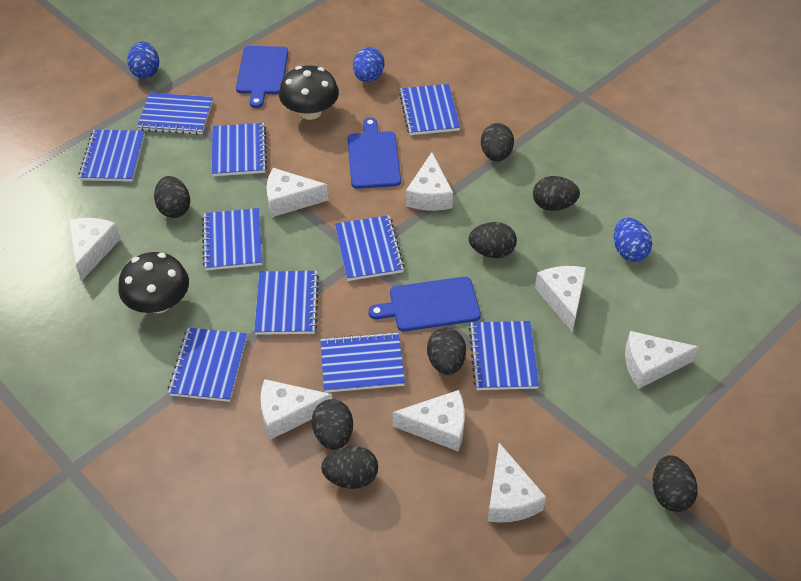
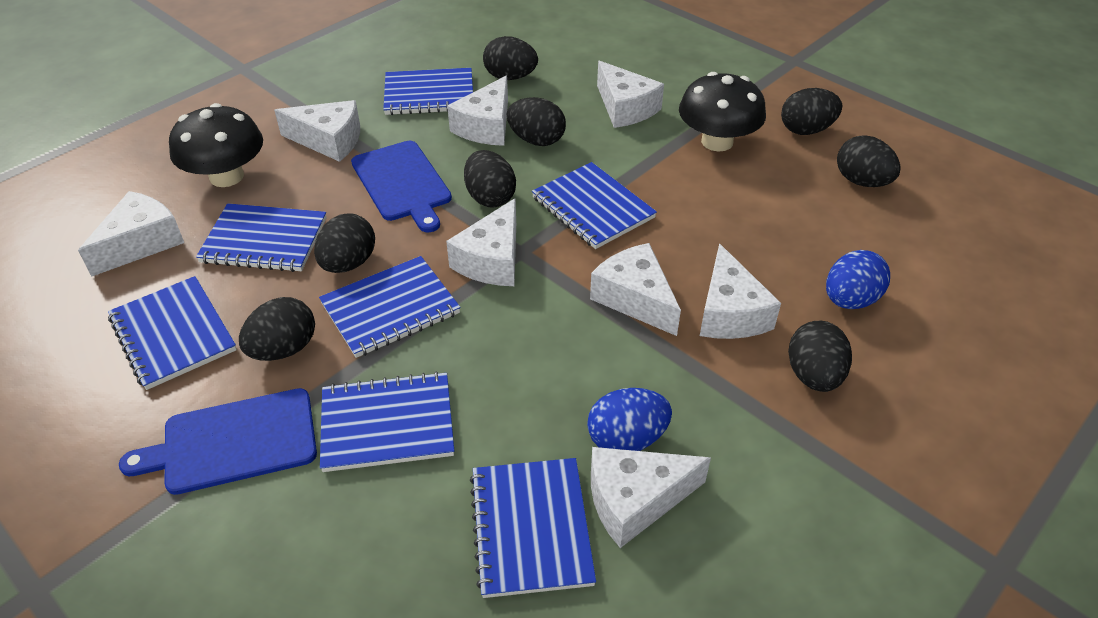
blue cutting board: 3 -> 2
blue egg: 3 -> 2
blue notebook: 10 -> 7

